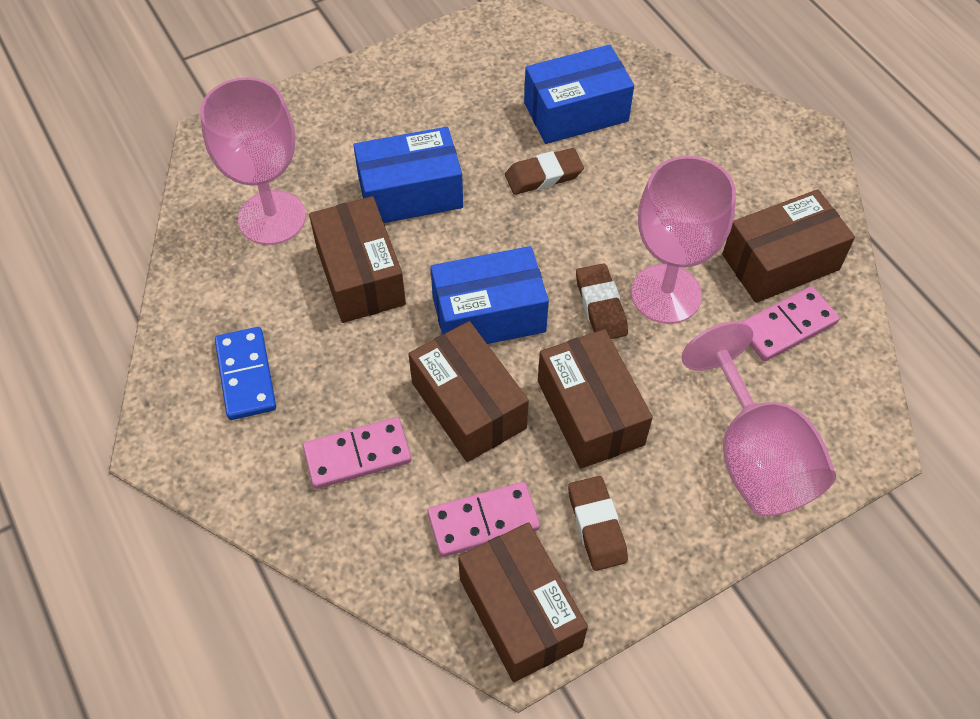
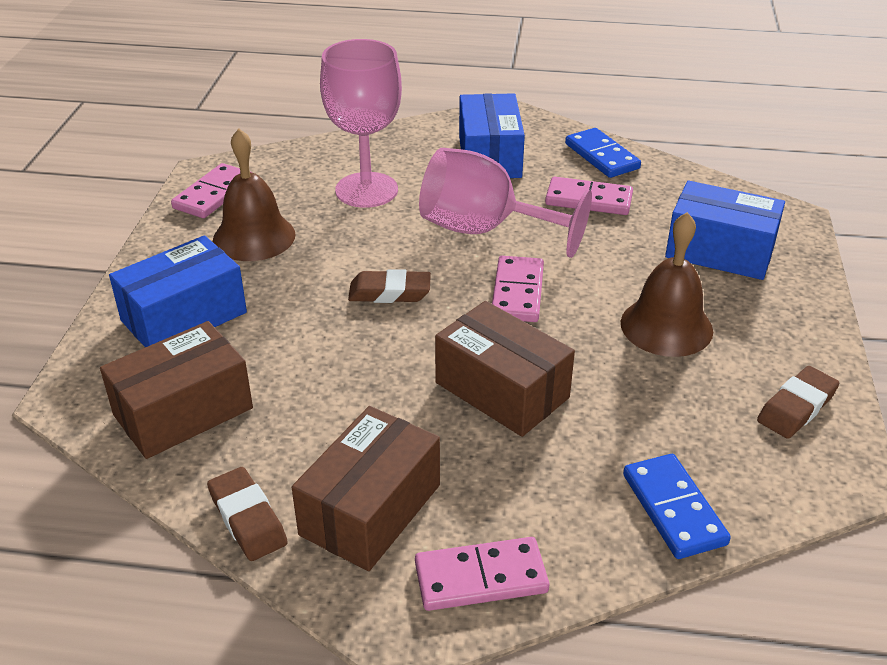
blue domino: 1 -> 2
brown bell: 0 -> 2
brown box: 5 -> 3
pink domino: 3 -> 4
pink goblet: 3 -> 2

